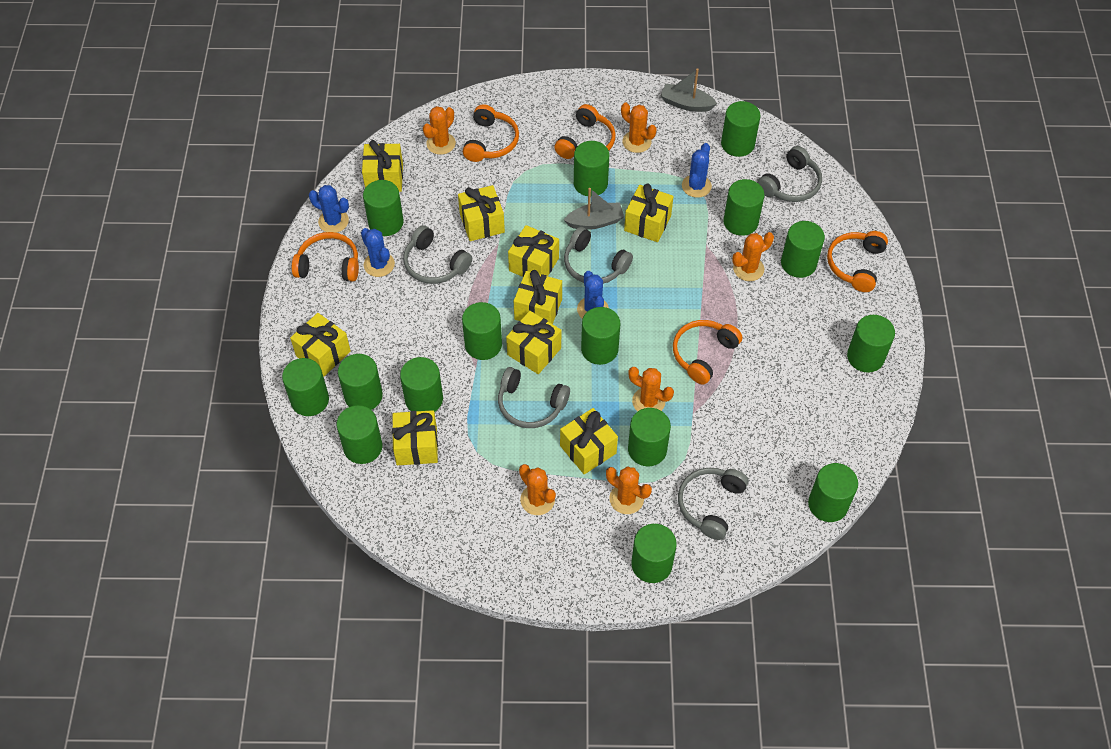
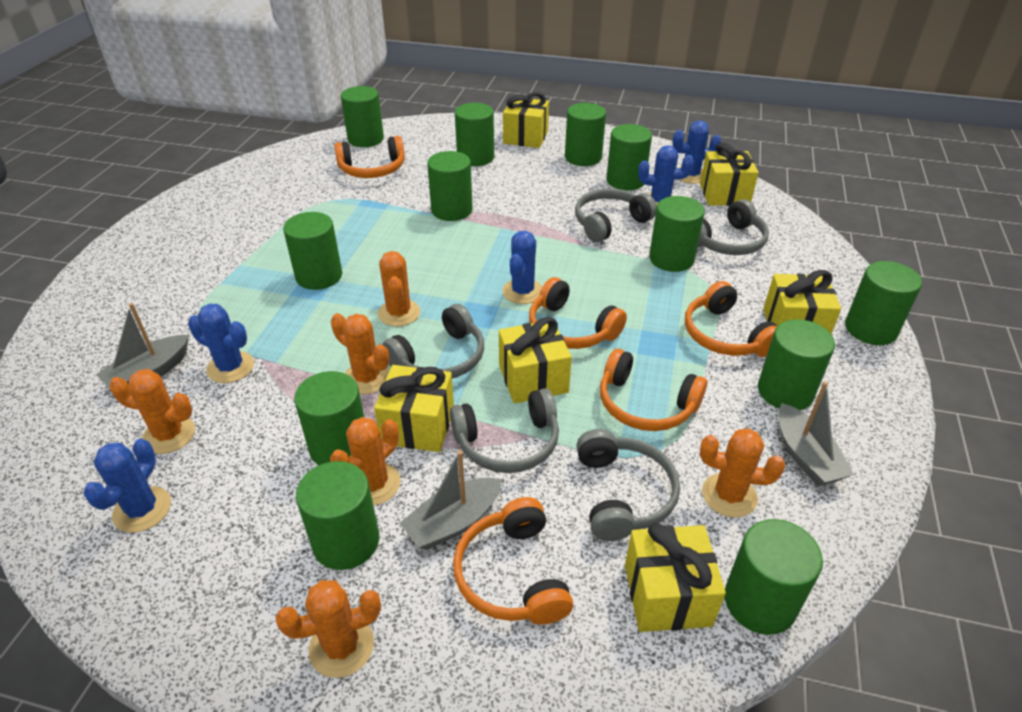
blue cactus: 4 -> 5
green cylinder: 15 -> 12
grey boat: 2 -> 3
yellow gift: 9 -> 6

